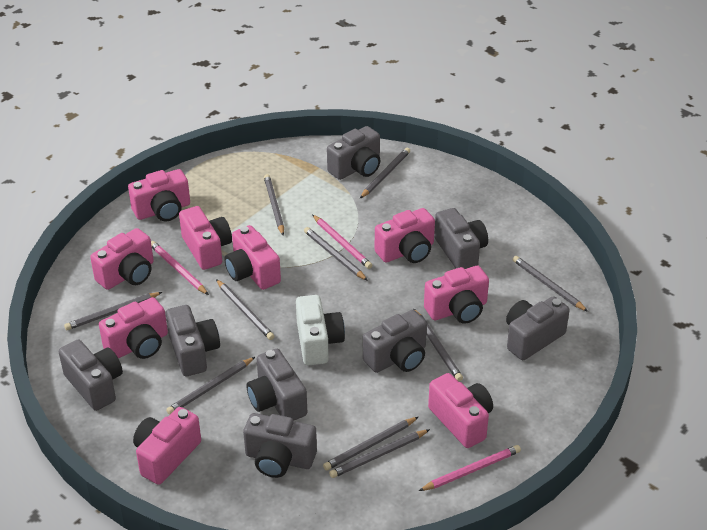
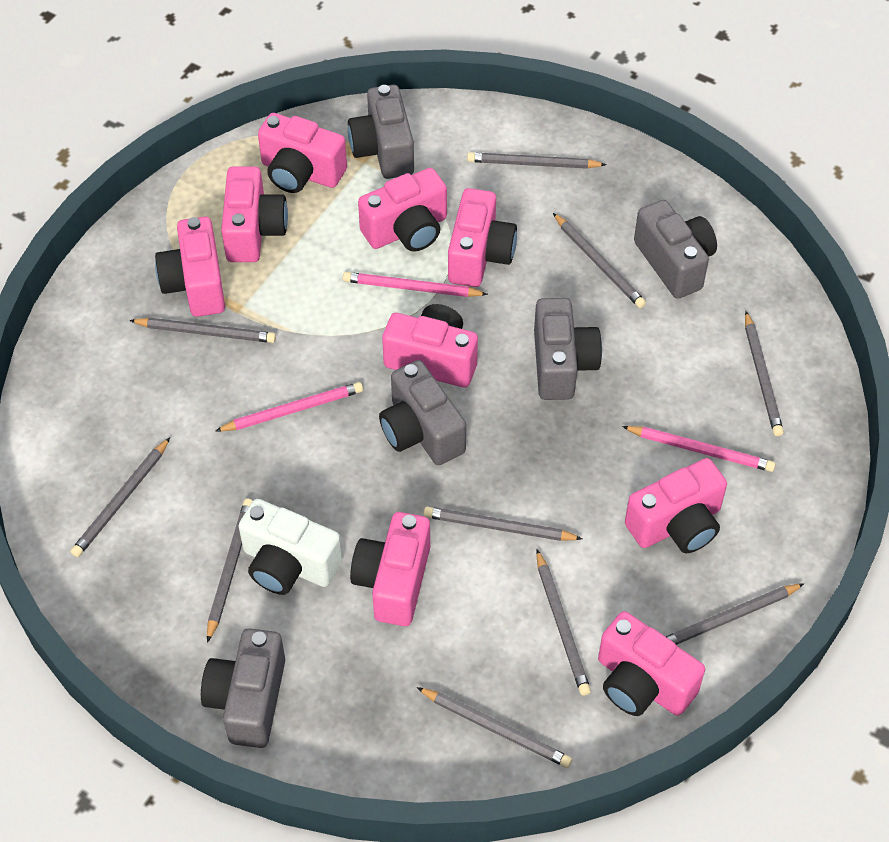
grey camera: 8 -> 5

